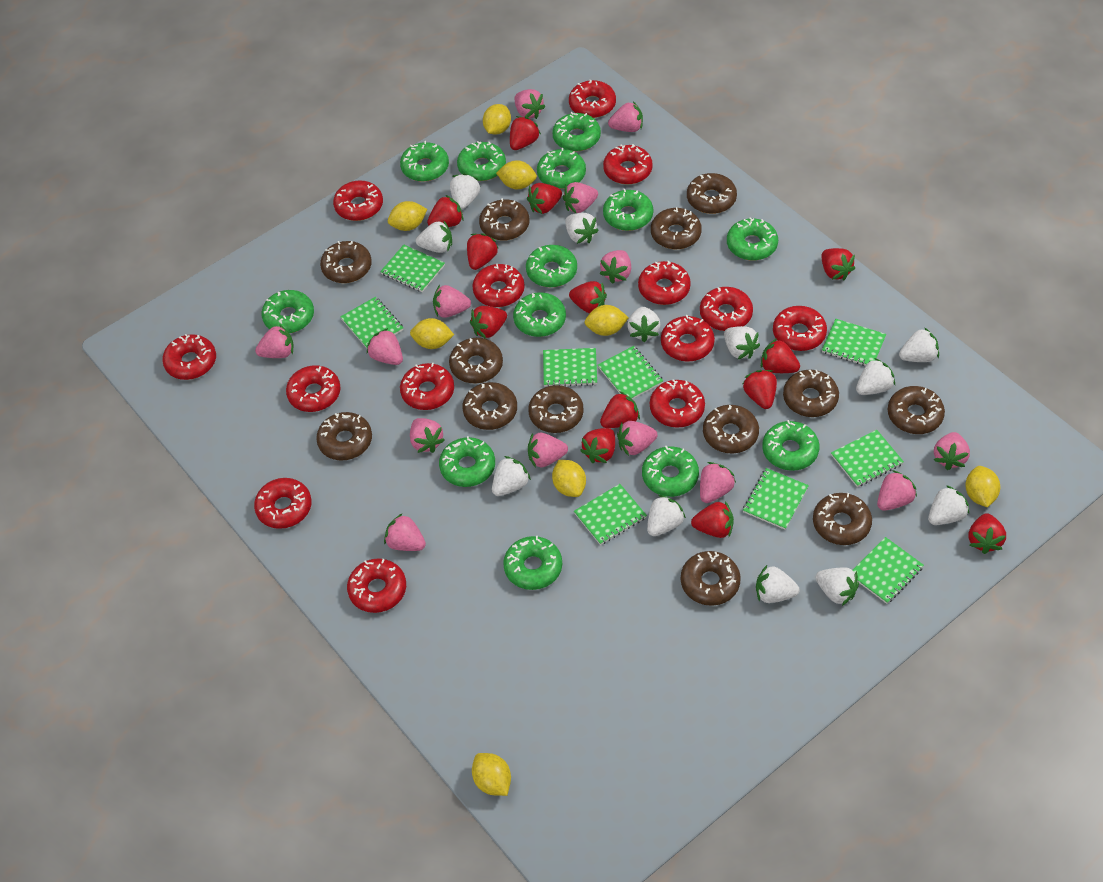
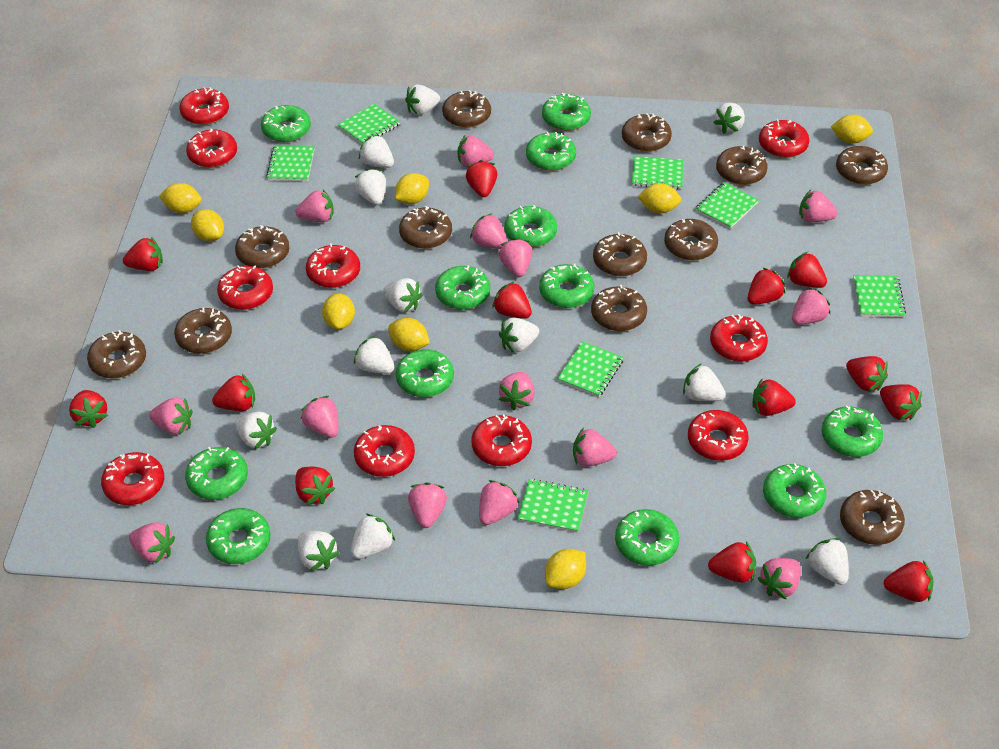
brown donut: 13 -> 12
green donut: 13 -> 12
green notebook: 9 -> 7
red donut: 14 -> 10

